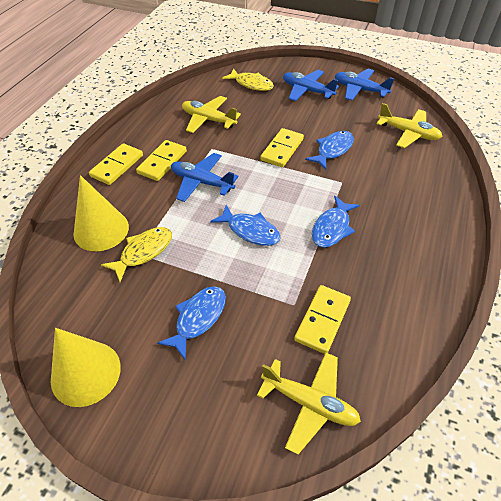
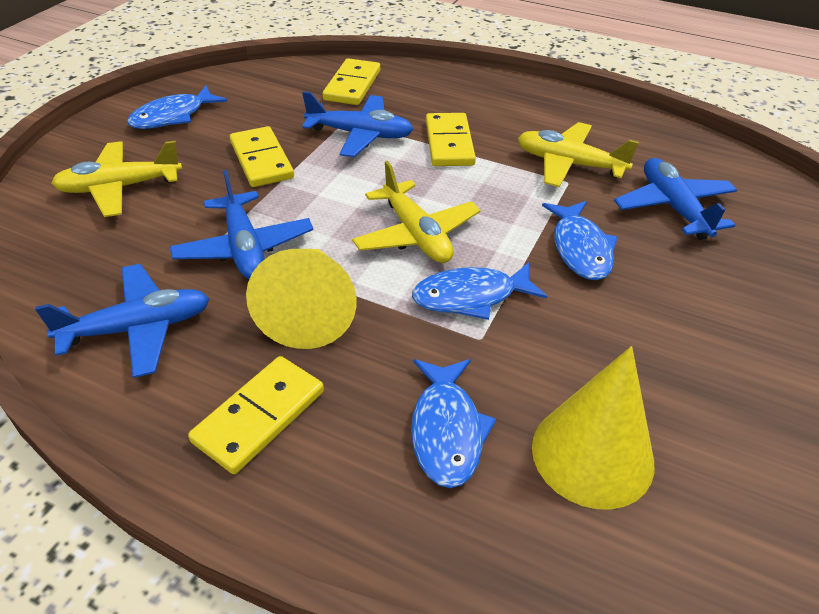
blue plane: 3 -> 4
yellow fish: 2 -> 0

